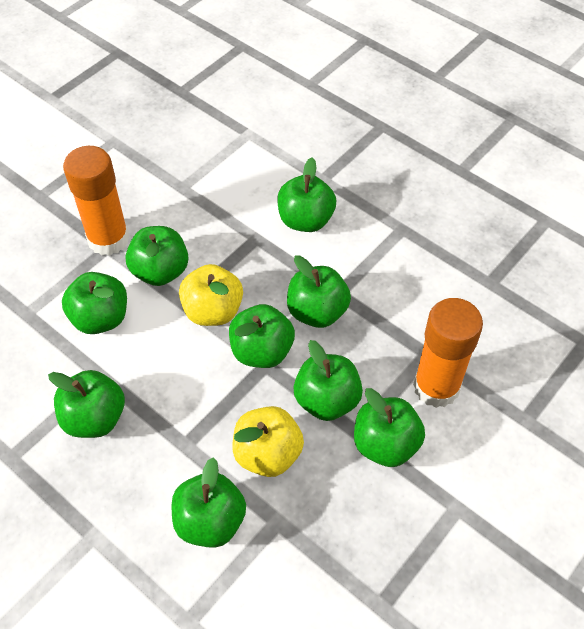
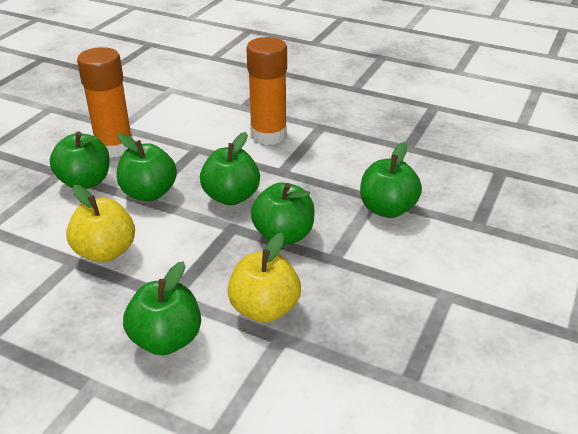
green apple: 9 -> 6

